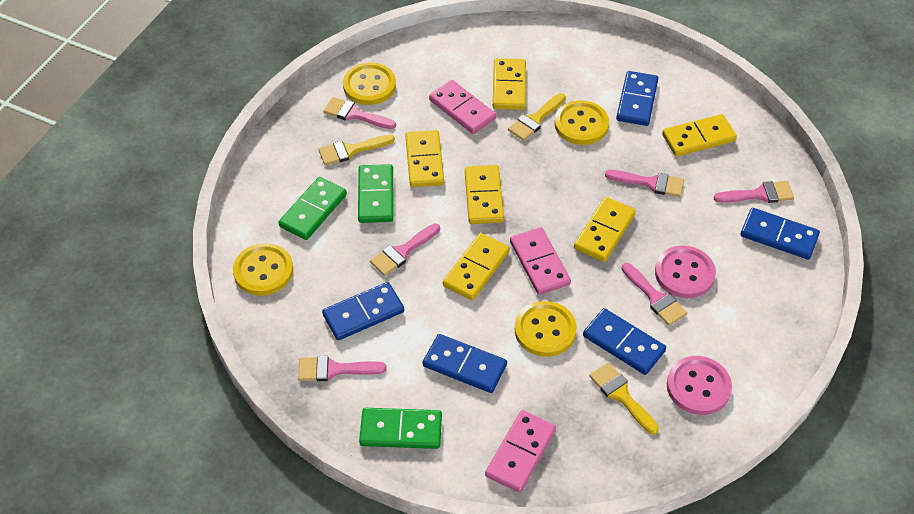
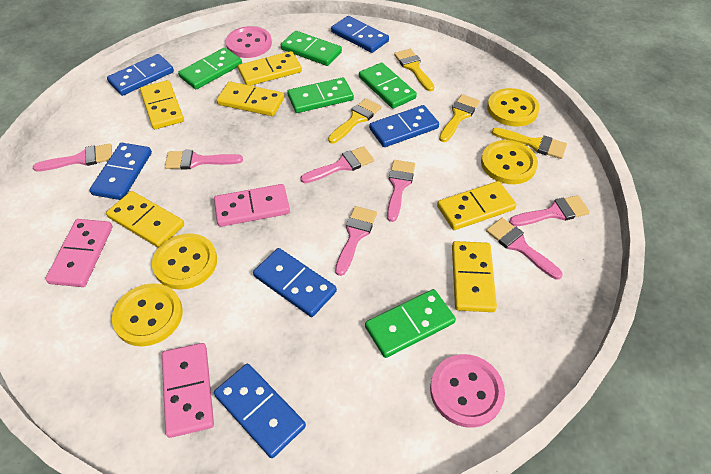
blue domino: 5 -> 6
green domino: 3 -> 5
pink brush: 6 -> 7
yellow brush: 3 -> 4

